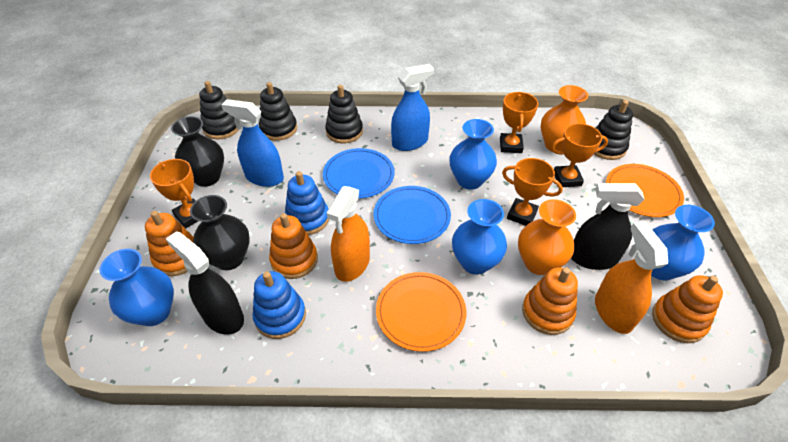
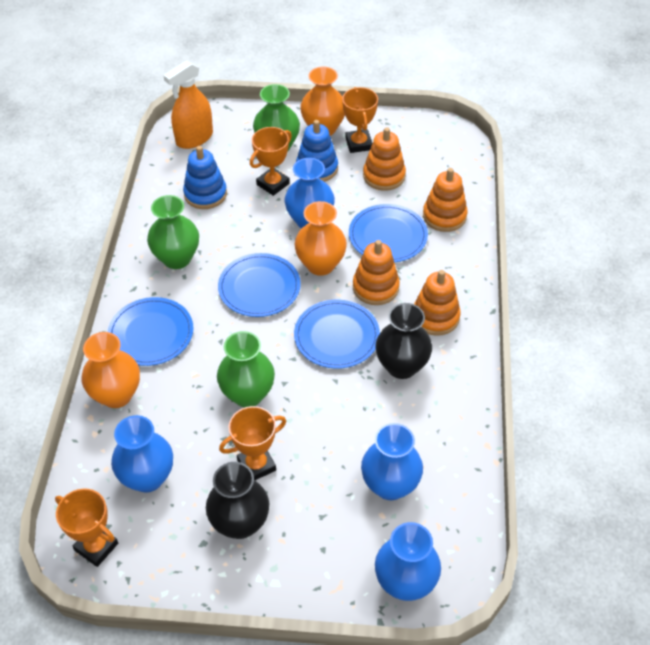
black spray bottle: 2 -> 0
black stacking toy: 4 -> 0
blue plate: 2 -> 4
blue spray bottle: 2 -> 0
green vase: 0 -> 3
orange plate: 2 -> 0
orange spray bottle: 2 -> 1
orange vase: 2 -> 3

